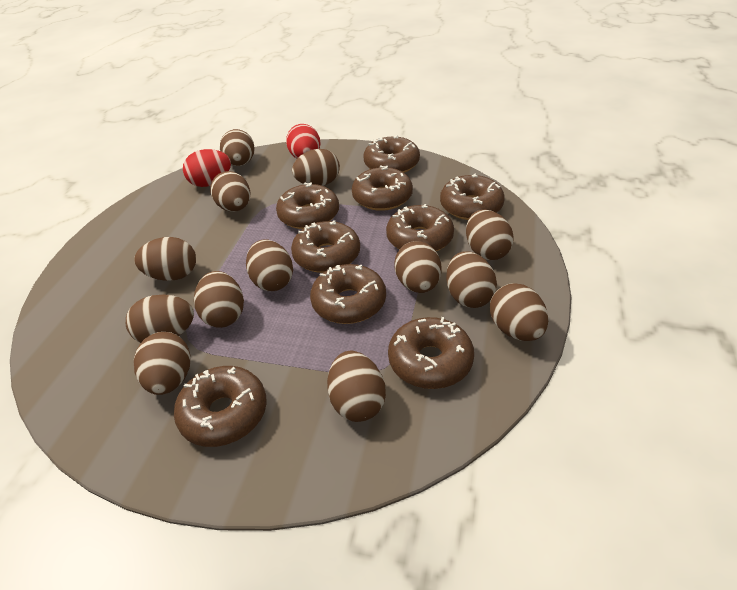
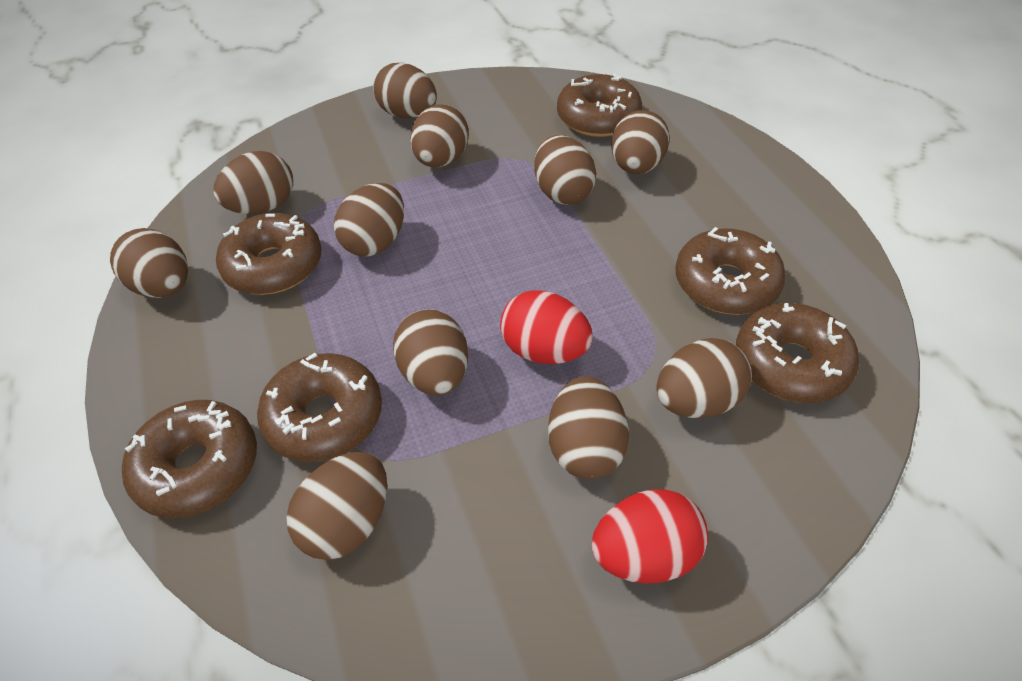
brown donut: 9 -> 6
brown egg: 13 -> 11

